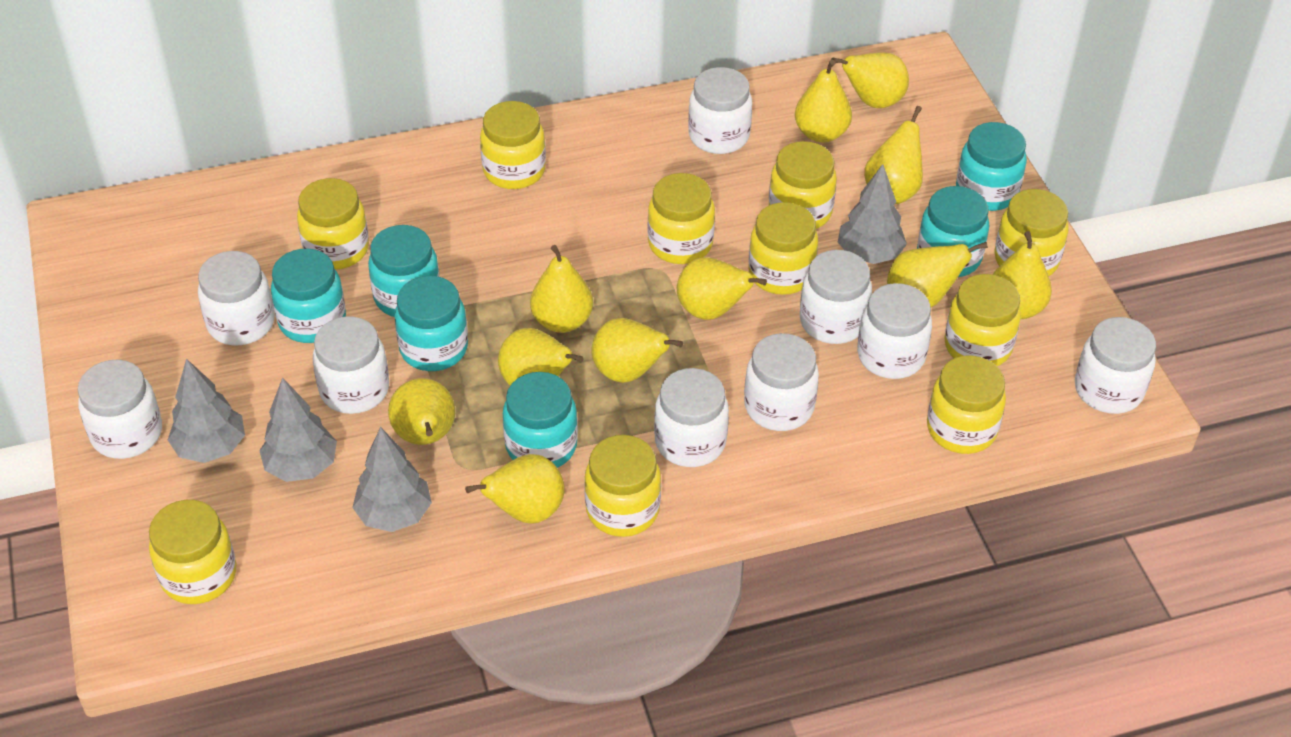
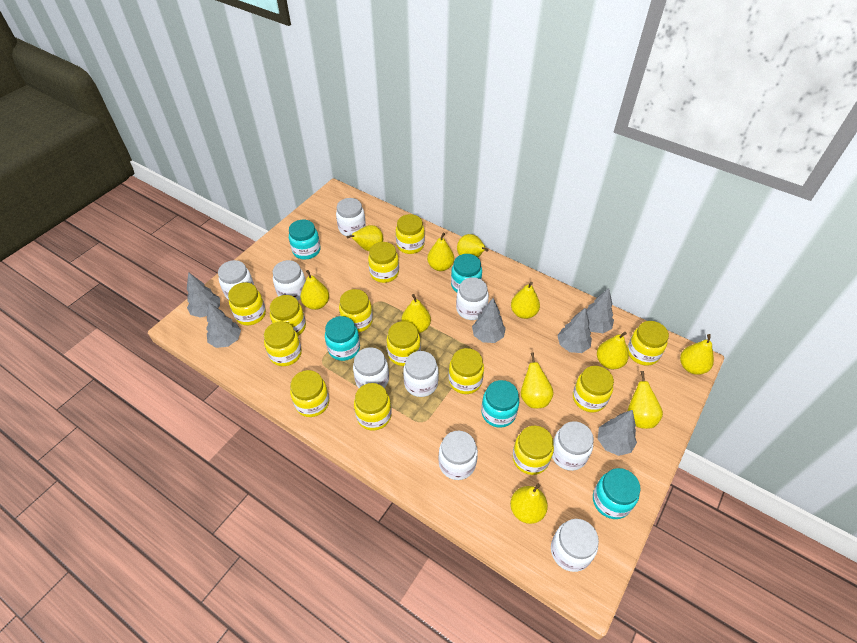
grey tree: 4 -> 6
turquoise jar: 6 -> 5
yellow jar: 10 -> 13

